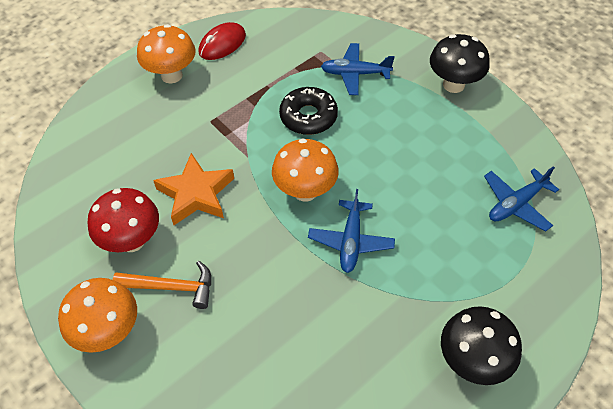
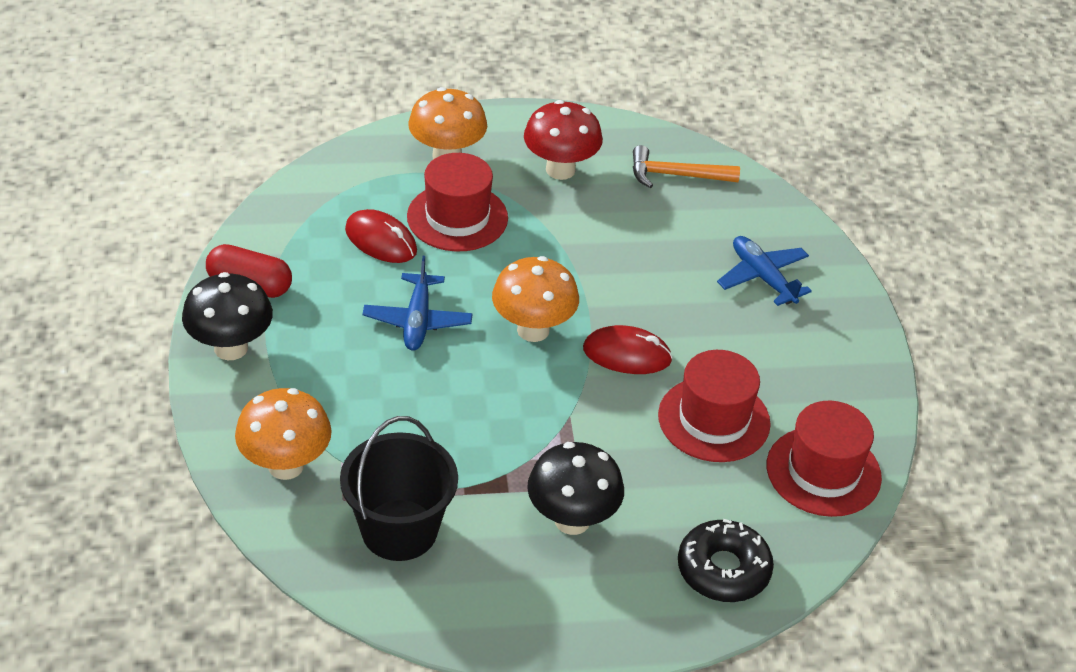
black bucket: 0 -> 1
blue plane: 3 -> 2
orange star: 1 -> 0
red capsule: 0 -> 1
red hat: 0 -> 3
red mouse: 1 -> 2

